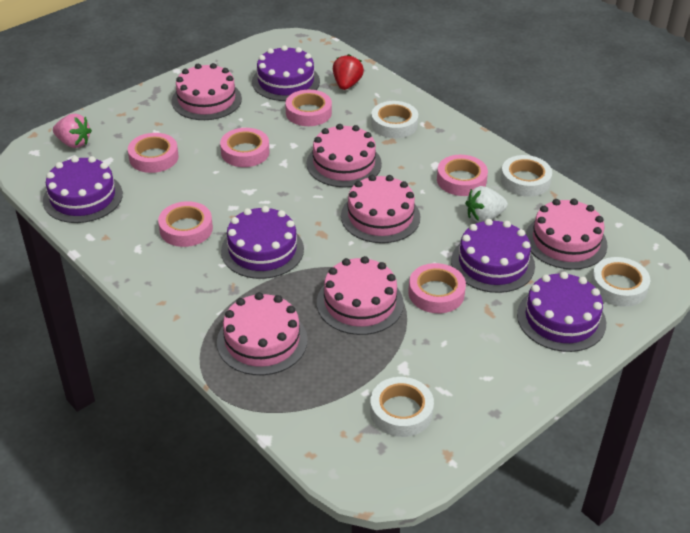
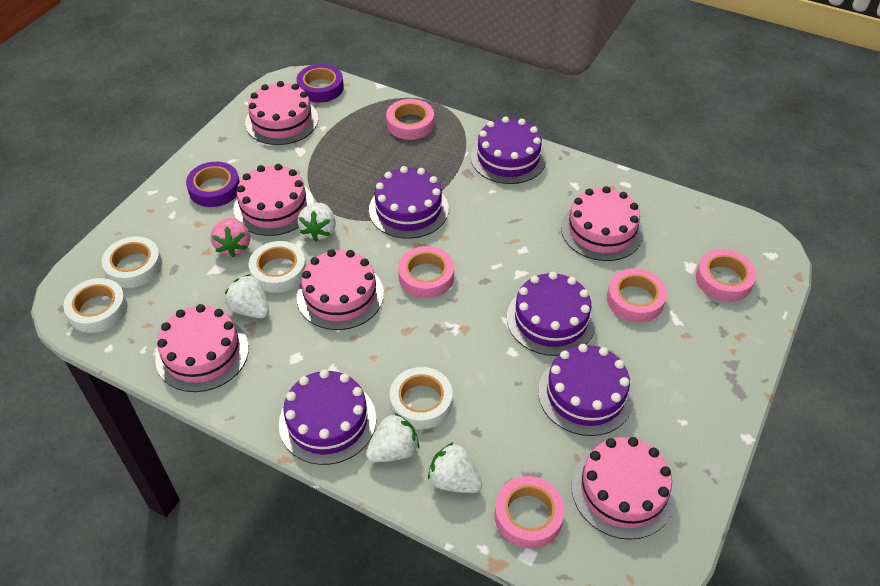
pink tape: 6 -> 5
purple tape: 0 -> 2
red strawberry: 1 -> 0
white strawberry: 1 -> 4

